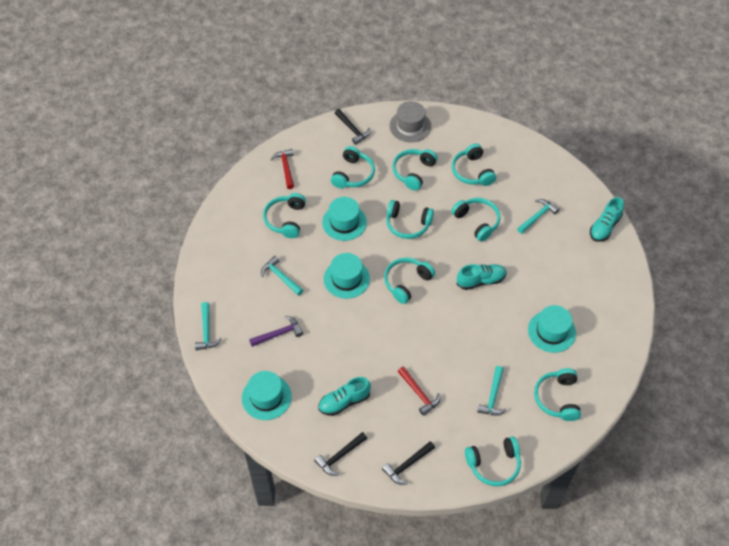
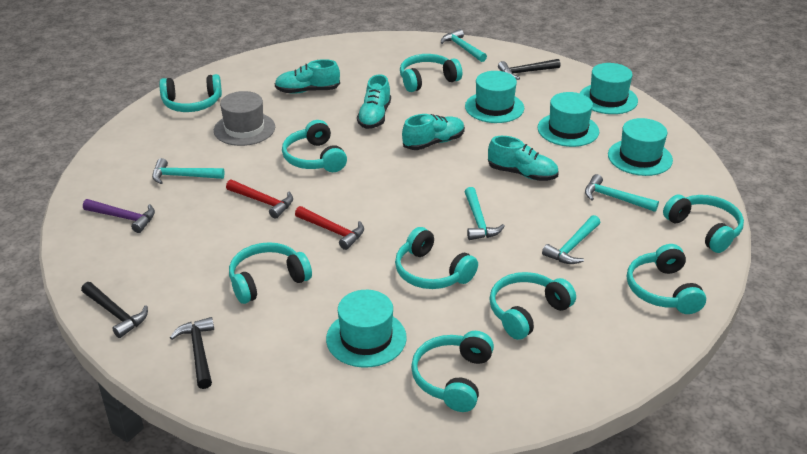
turquoise hammer: 4 -> 5
turquoise hat: 4 -> 5
turquoise shoe: 3 -> 4

